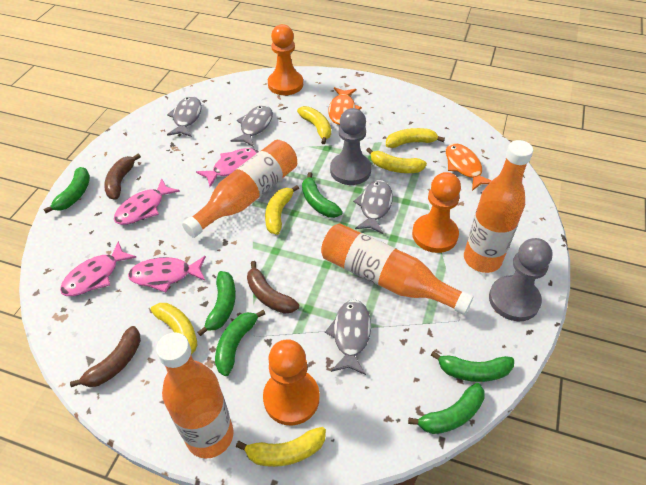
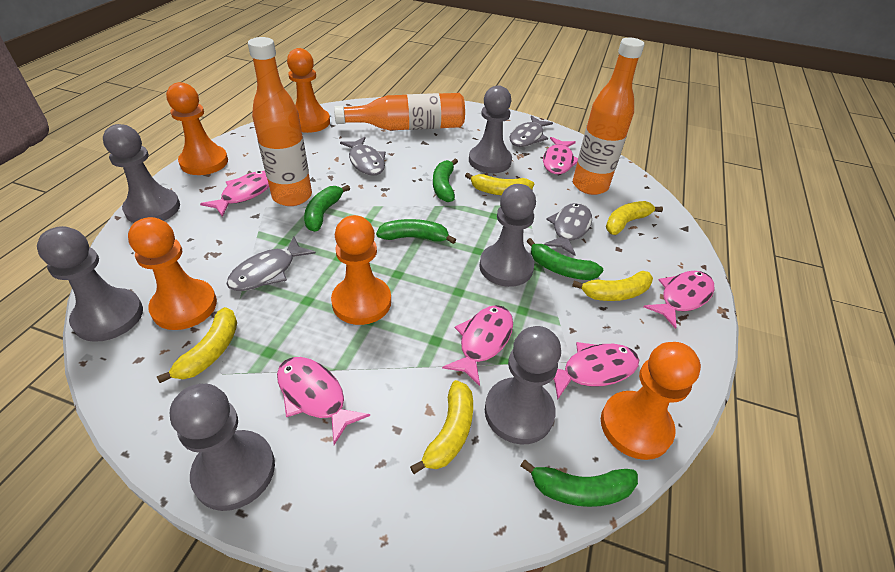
brown banana: 3 -> 0
green banana: 6 -> 5
grey pawn: 2 -> 6
orange bottle: 4 -> 3
orange fish: 2 -> 0
orange pawn: 3 -> 5
pink fish: 4 -> 6
yellow banana: 6 -> 5

